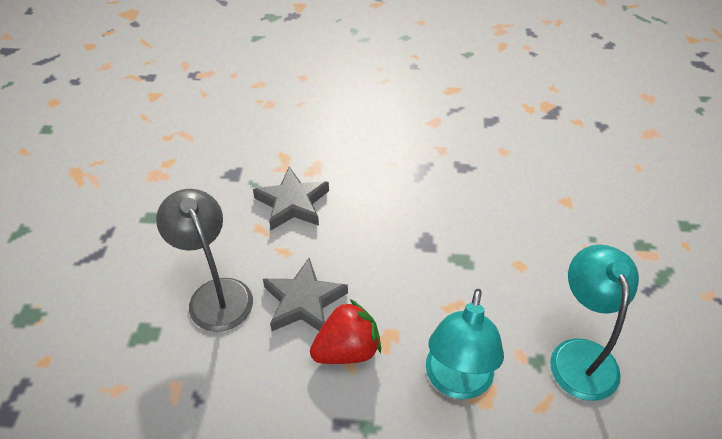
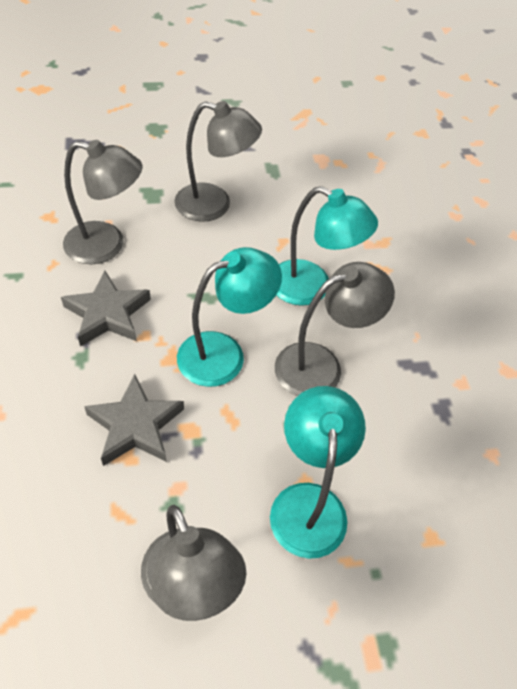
grey lamp: 1 -> 4
red strawberry: 1 -> 0
turquoise lamp: 2 -> 3

